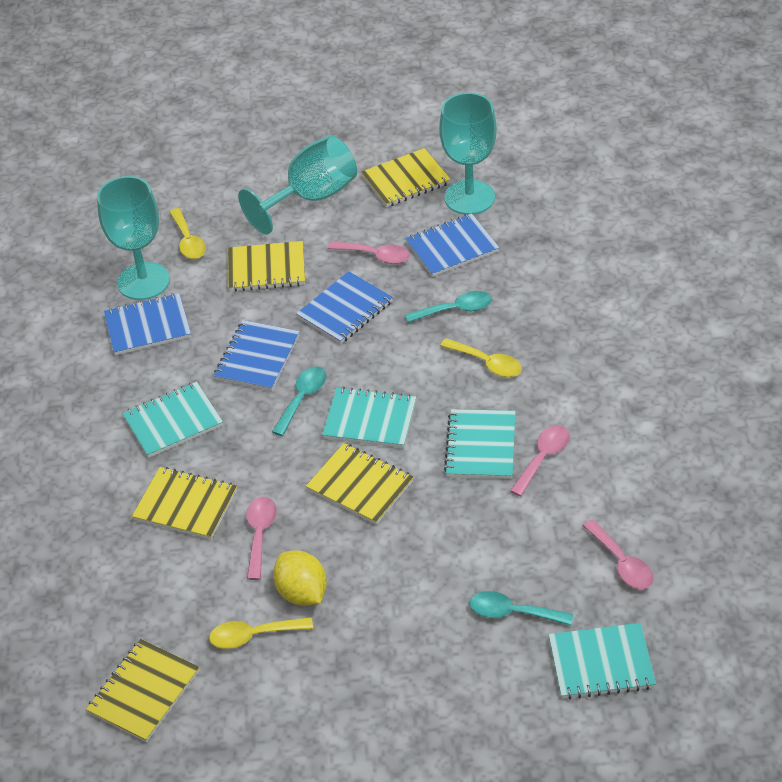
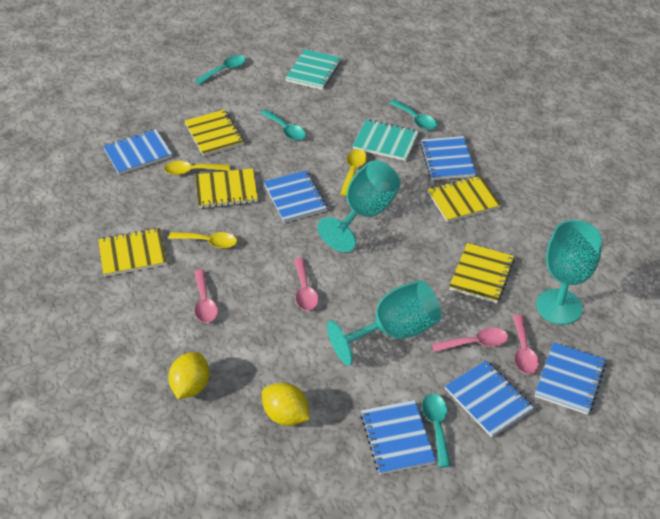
blue notebook: 4 -> 6
turquoise notebook: 4 -> 2
turquoise spoon: 3 -> 4
yellow lemon: 1 -> 2

